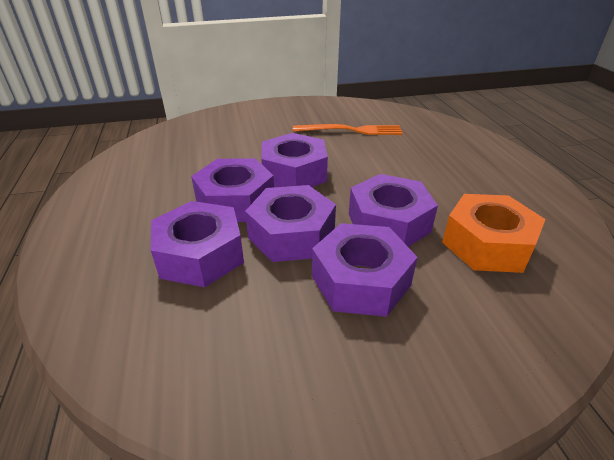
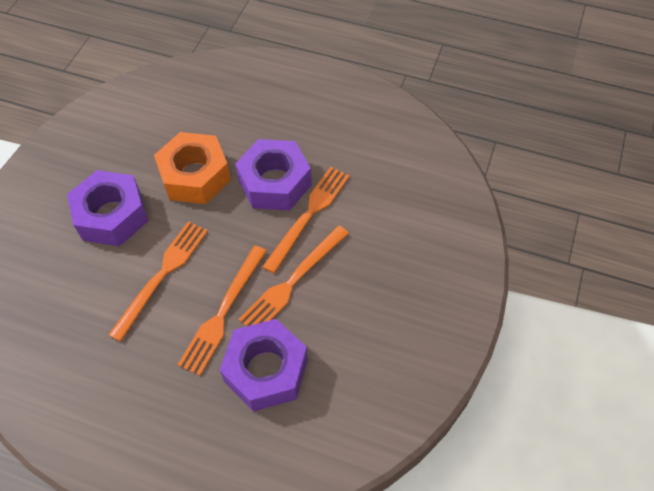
orange fork: 1 -> 4
purple nut: 6 -> 3

